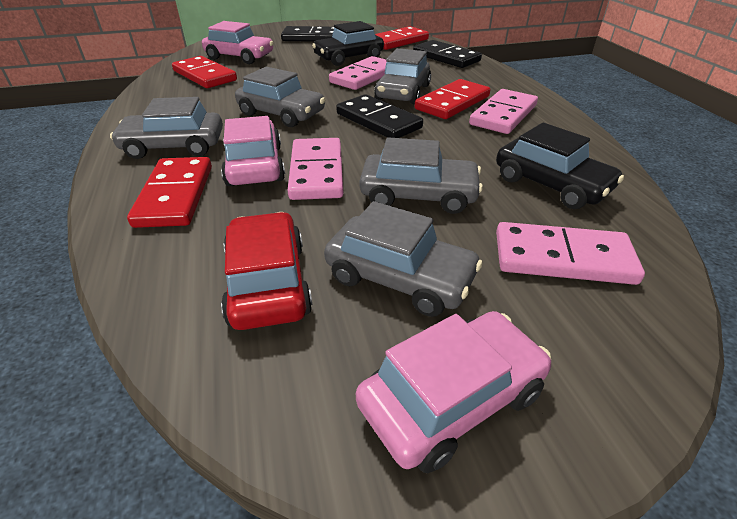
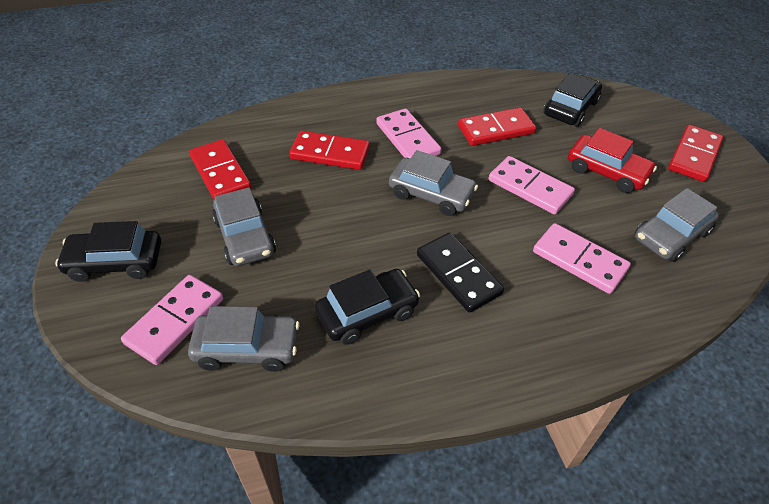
black car: 2 -> 3
black domino: 3 -> 1
grey car: 5 -> 4
pink car: 3 -> 0

